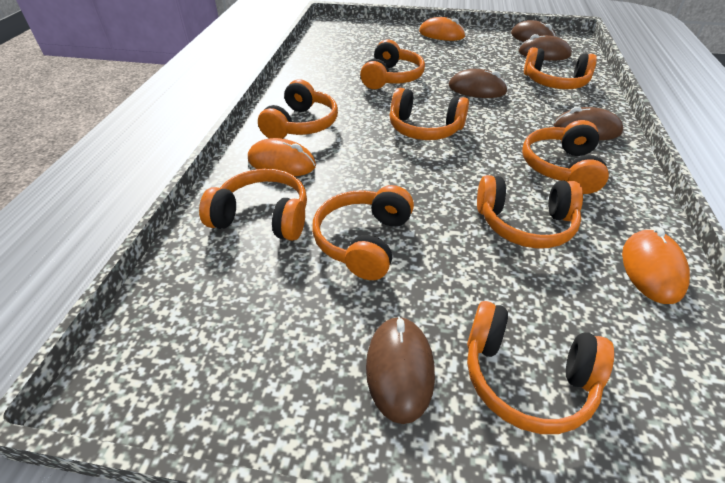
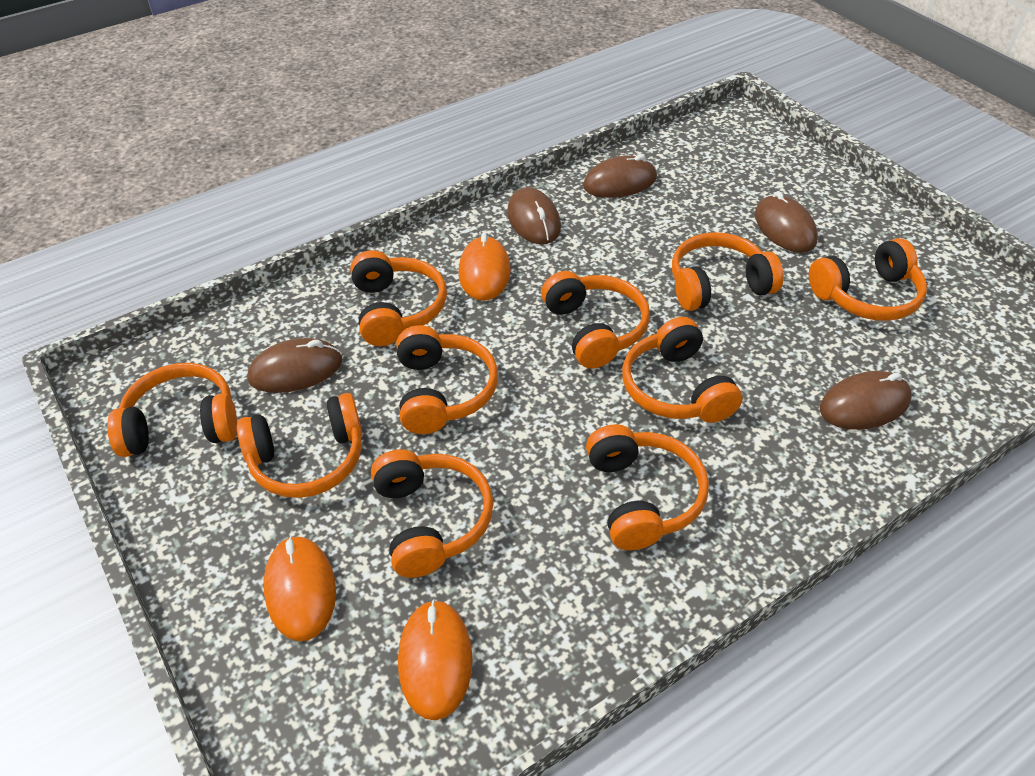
orange headphones: 9 -> 10

